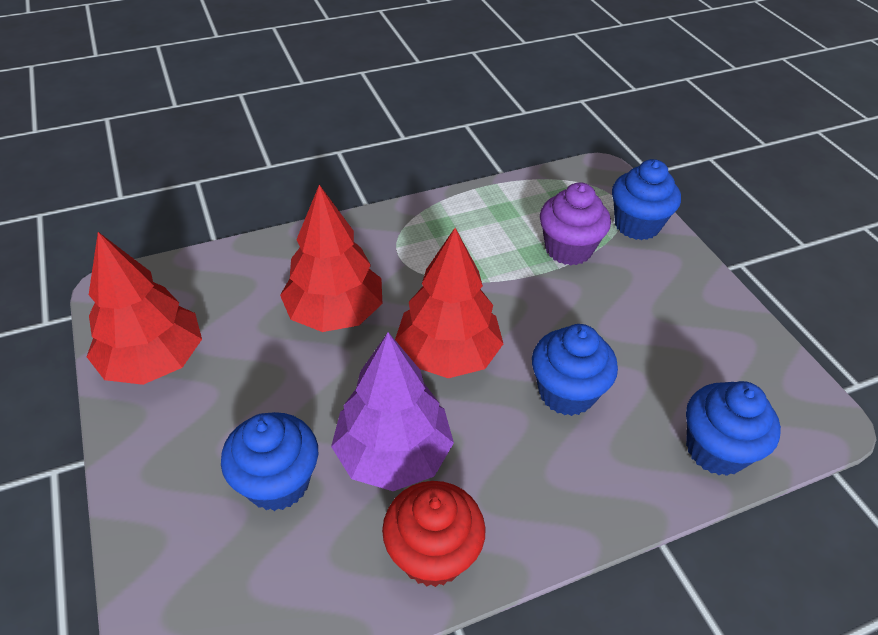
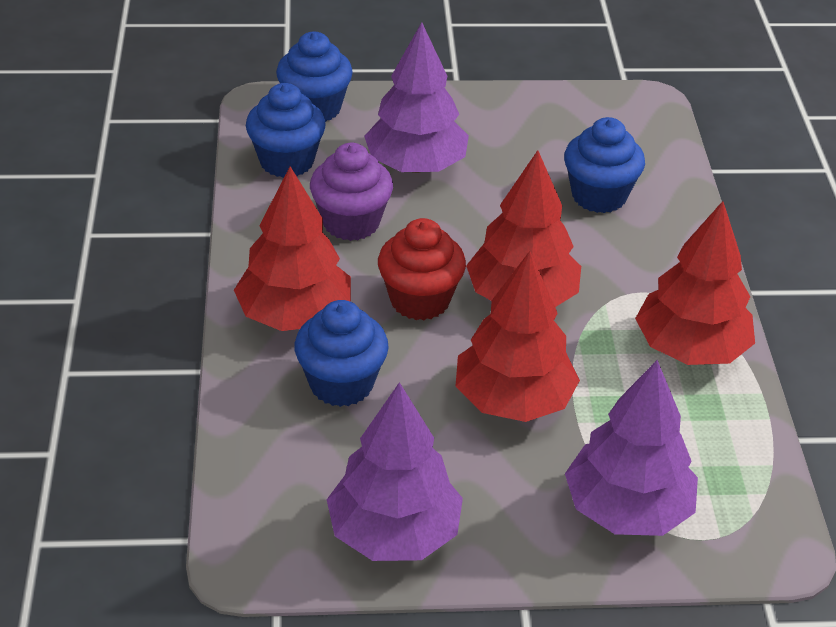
purple tree: 1 -> 3
red tree: 3 -> 4

